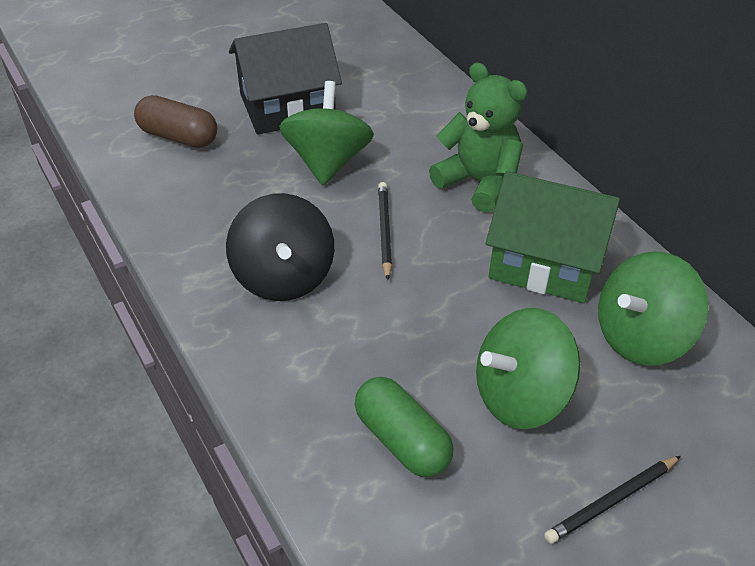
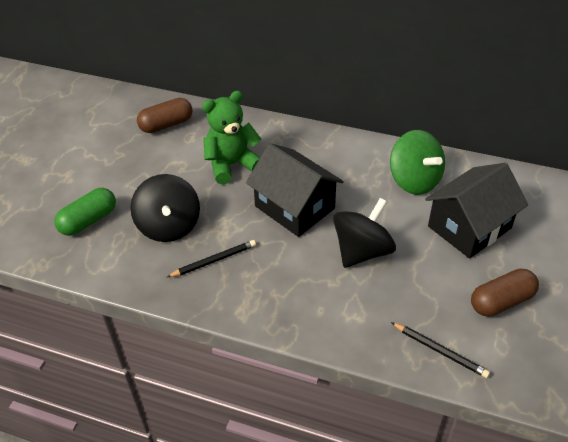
black house: 1 -> 2
black spinning top: 1 -> 2
brown capsule: 1 -> 2
green house: 1 -> 0
green spinning top: 3 -> 1

